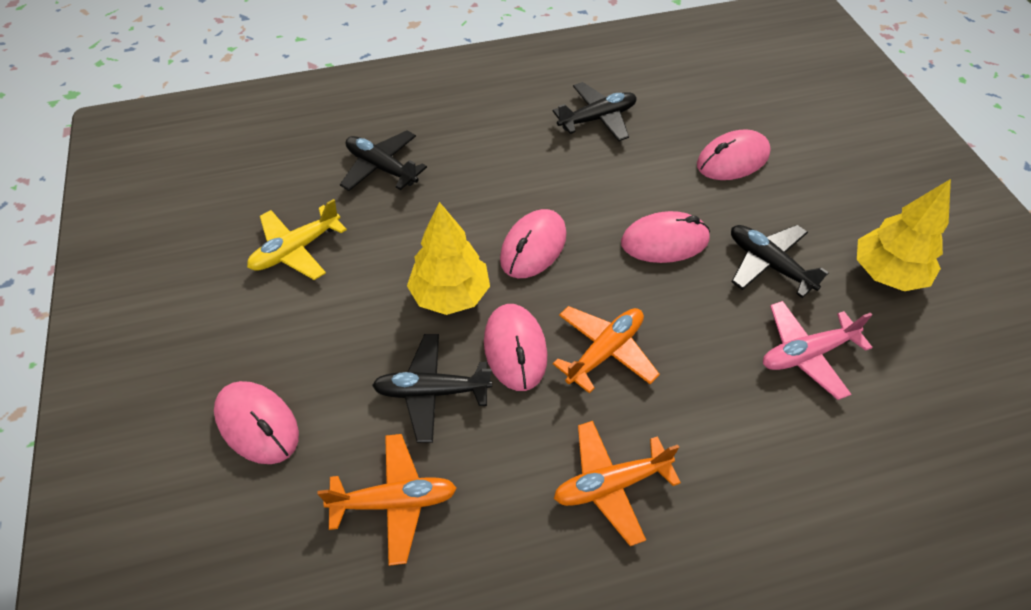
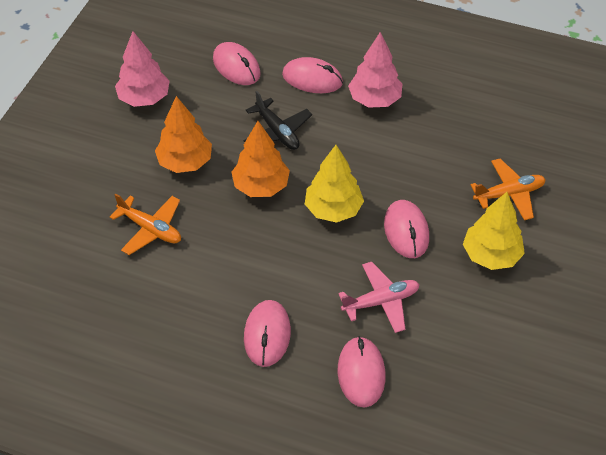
black plane: 4 -> 1
orange plane: 3 -> 2
orange tree: 0 -> 2
pink tree: 0 -> 2
yellow plane: 1 -> 0

